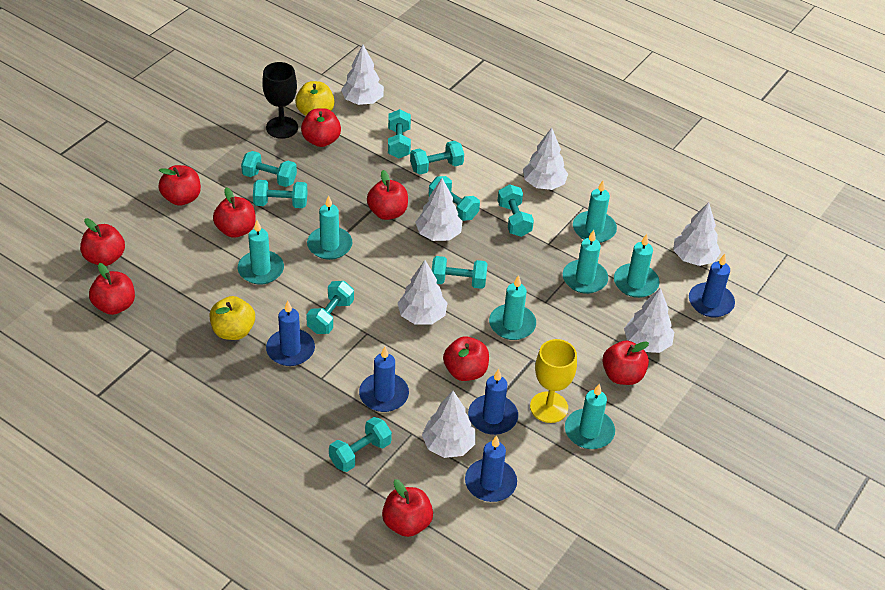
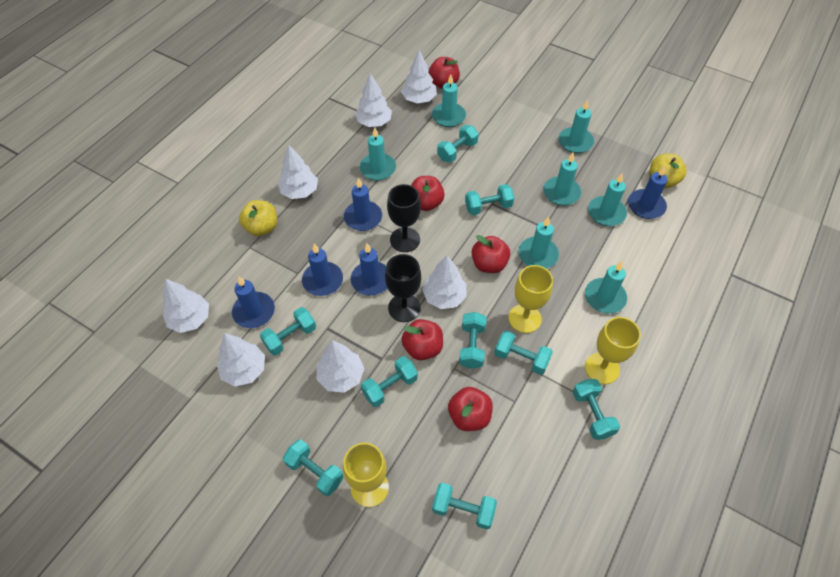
black goblet: 1 -> 2
red apple: 9 -> 5
yellow goblet: 1 -> 3

